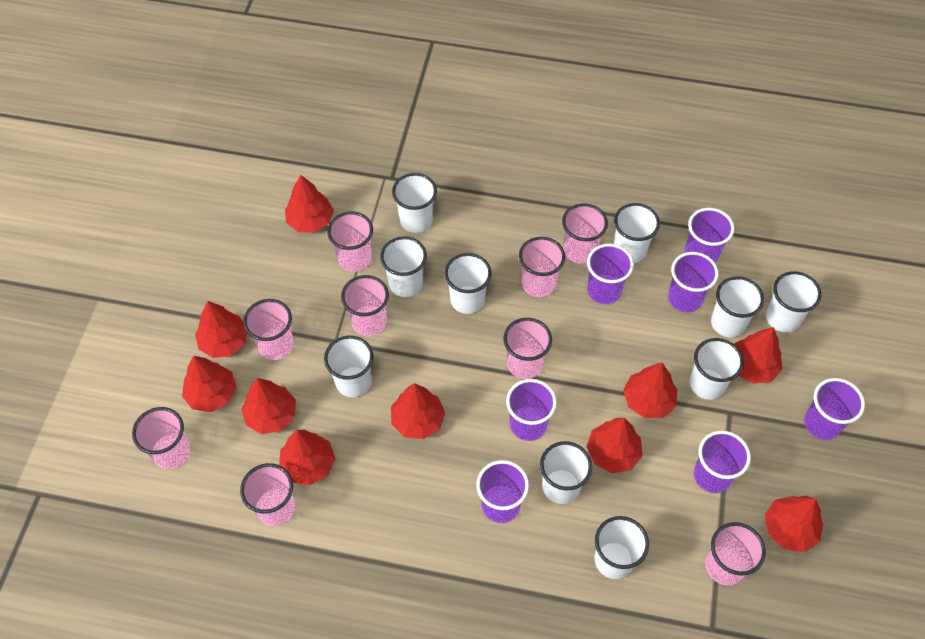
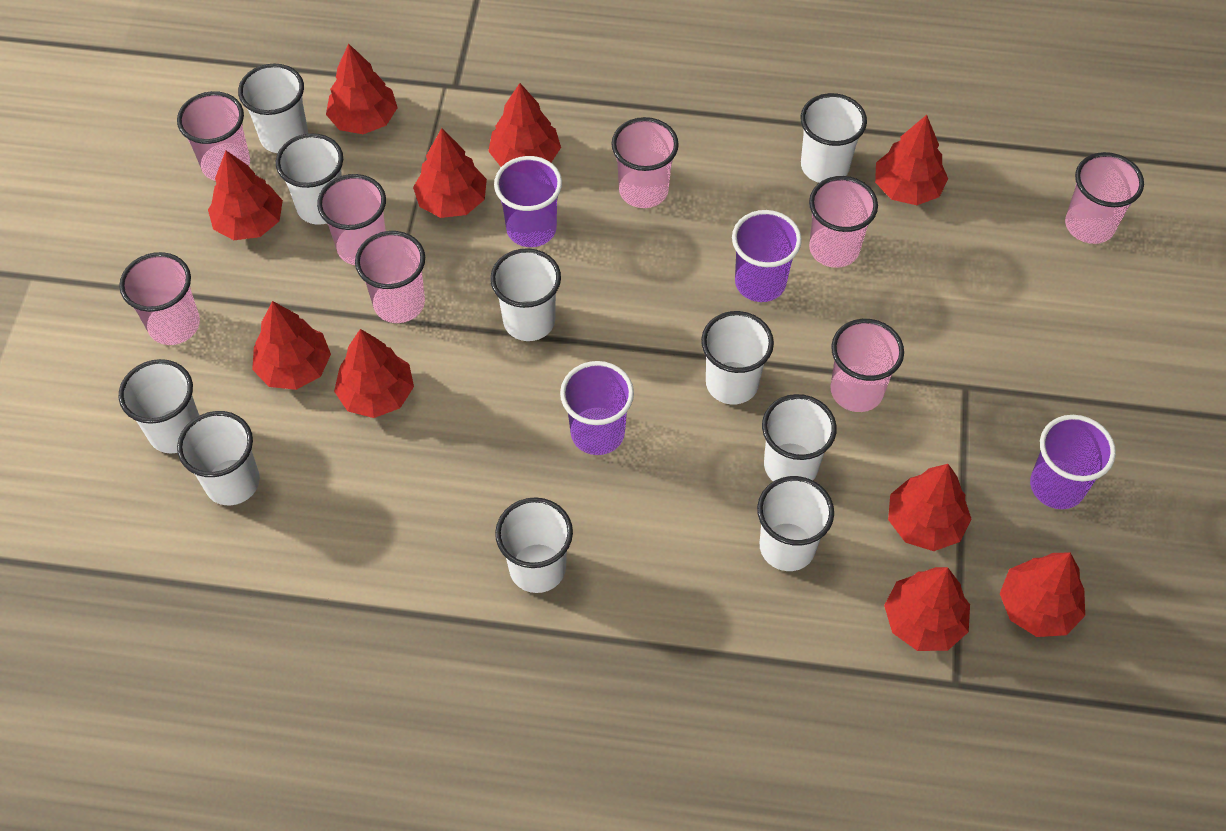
pink cup: 9 -> 8
purple cup: 7 -> 4

